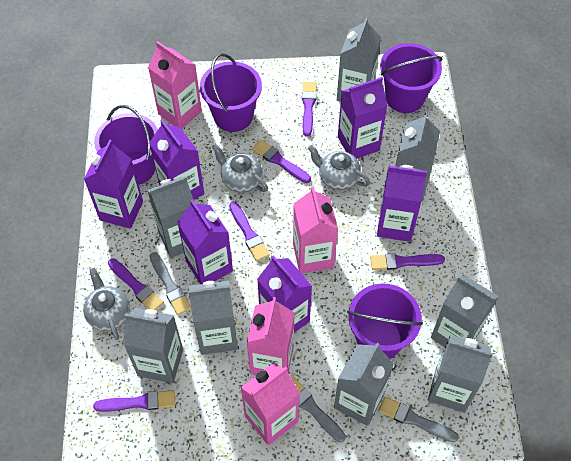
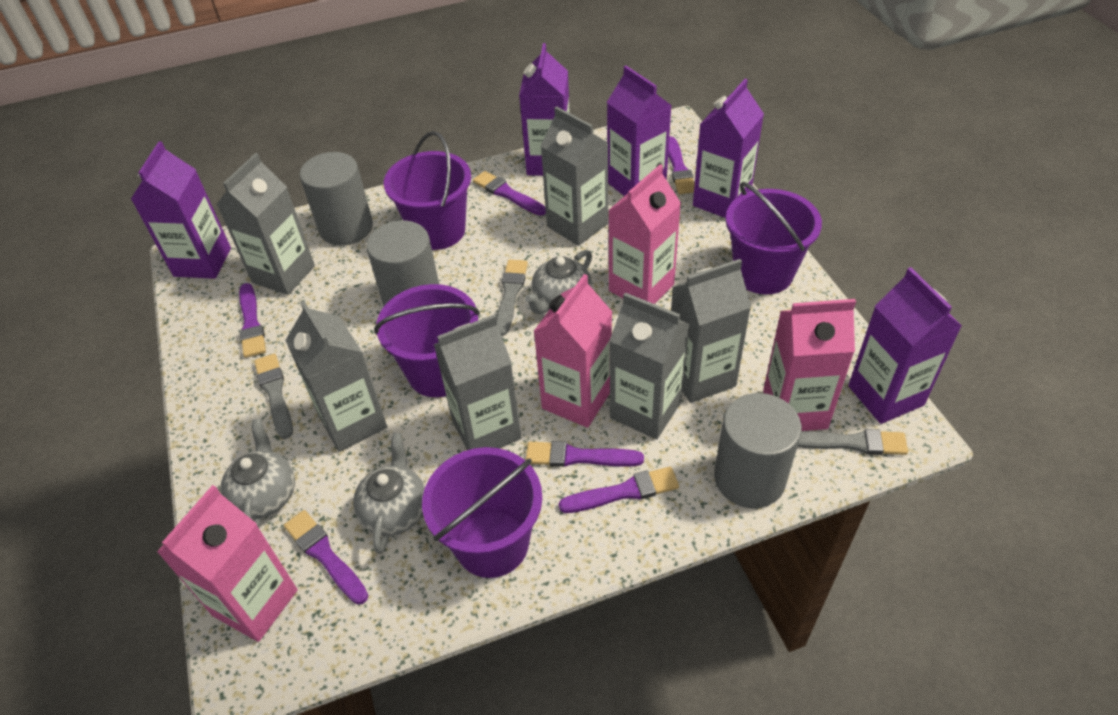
grey carton: 8 -> 6
grey cylinder: 0 -> 3
purple carton: 6 -> 5

